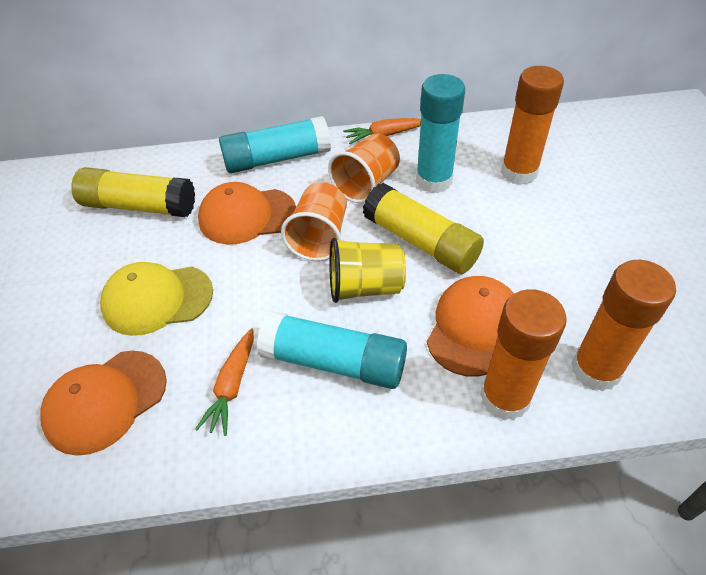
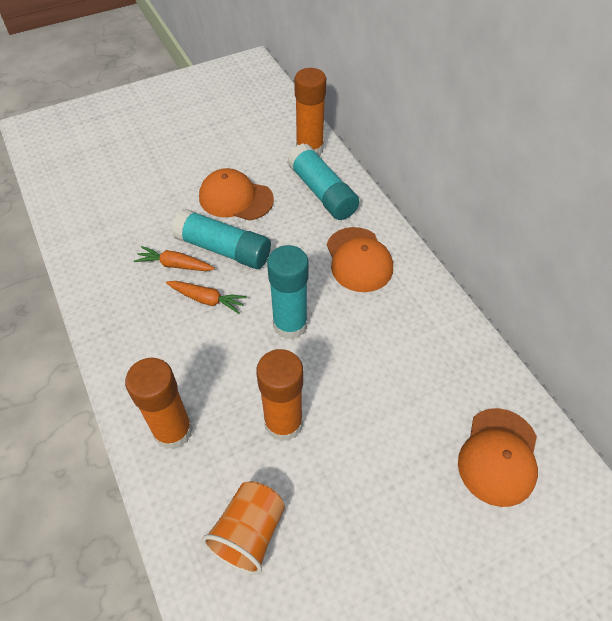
orange cup: 2 -> 1
yellow cap: 1 -> 0
yellow cup: 1 -> 0
yellow glue stick: 2 -> 0

